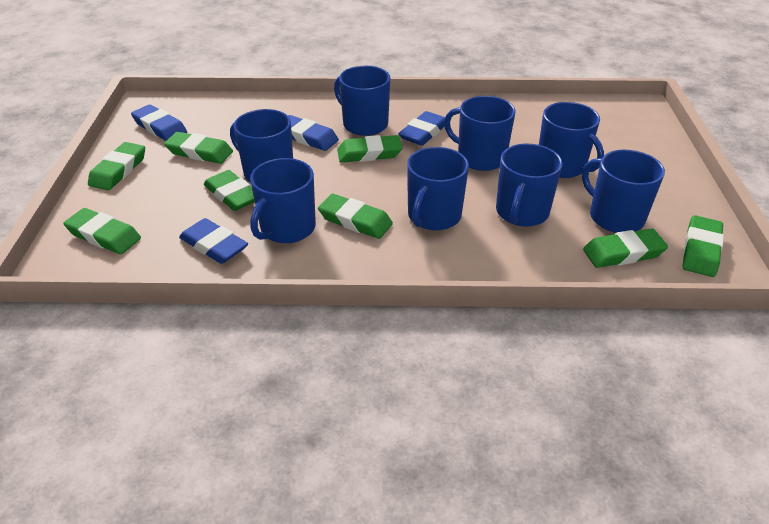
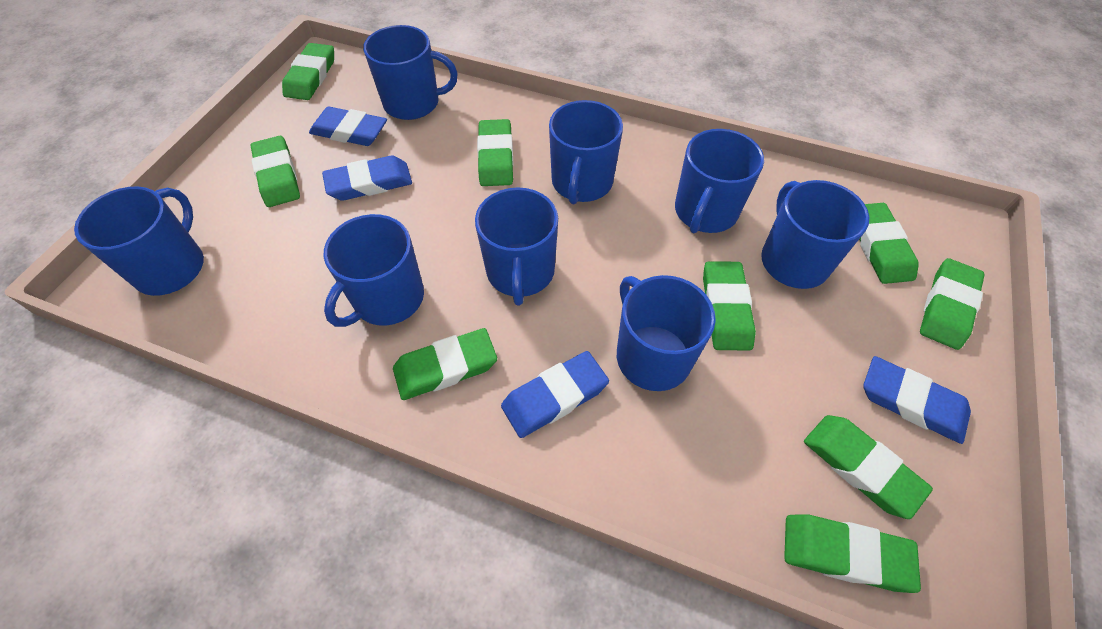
green eraser: 8 -> 9

